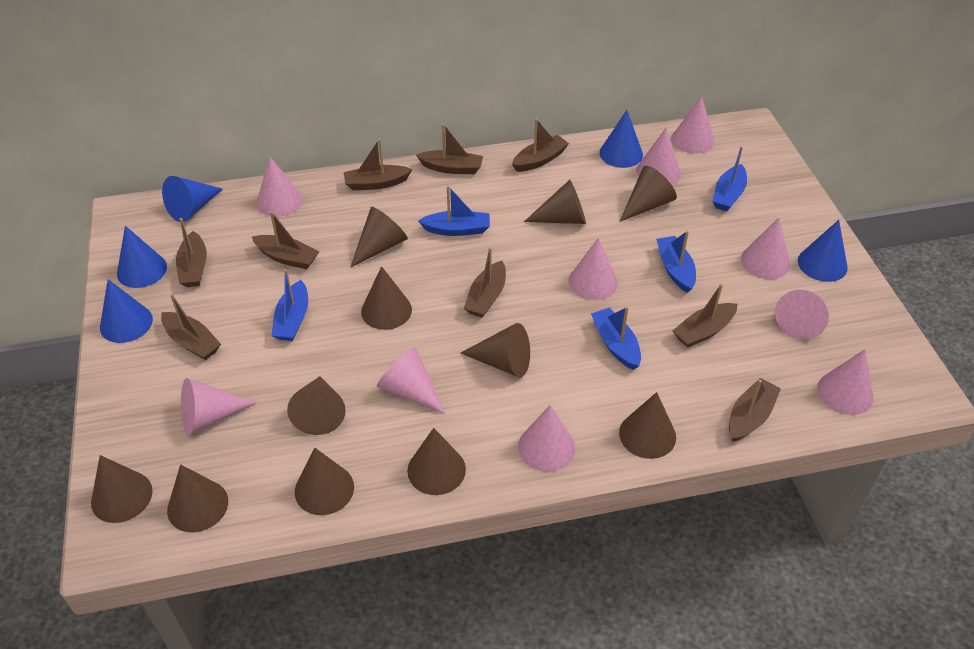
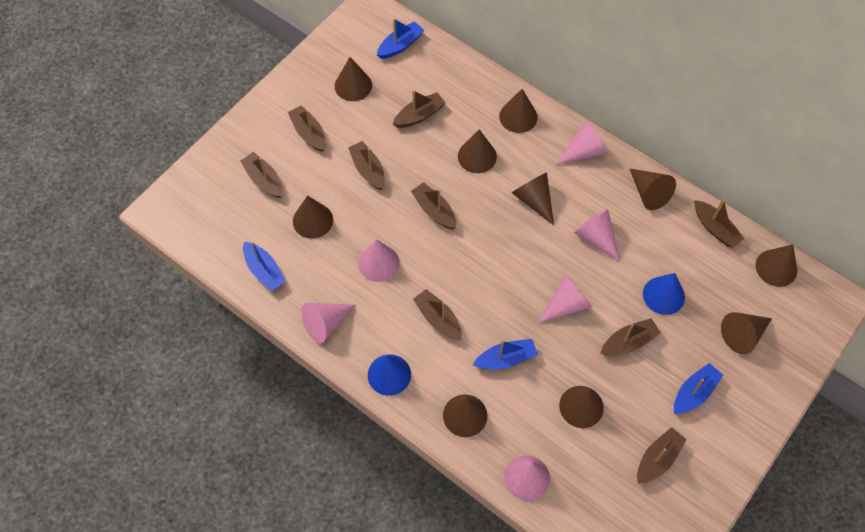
blue boat: 5 -> 4
blue cone: 5 -> 2
brown cone: 11 -> 10
pink cone: 10 -> 6

